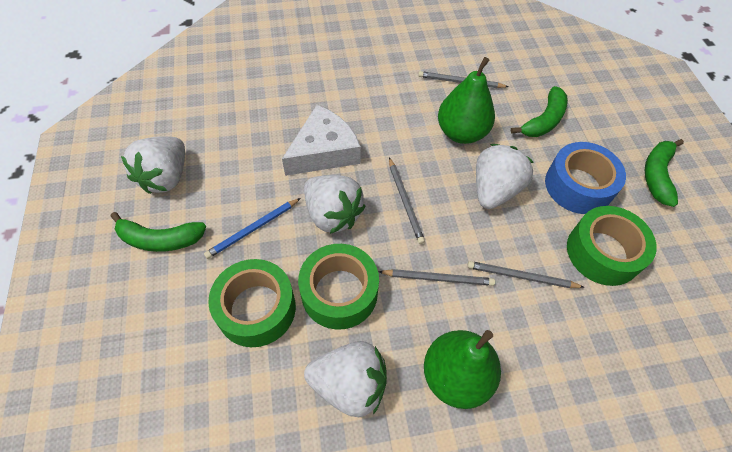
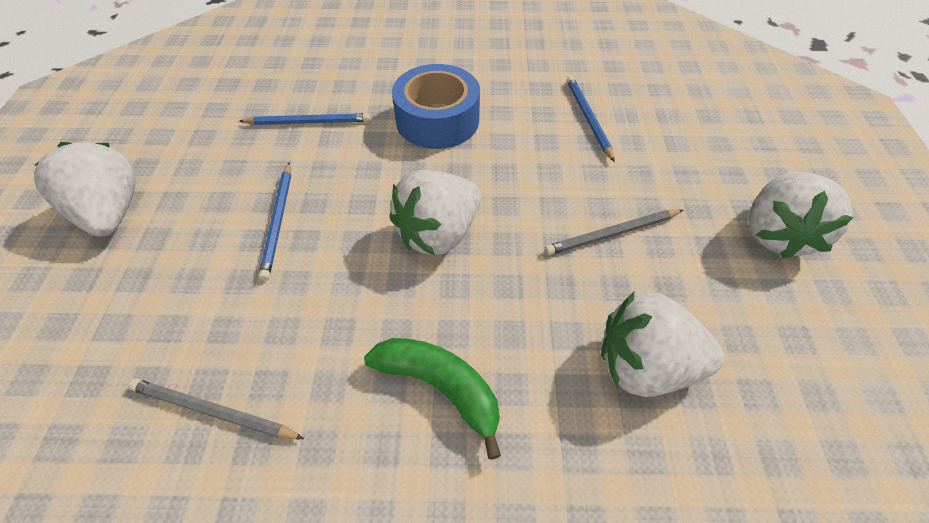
blue pencil: 1 -> 3
green banana: 3 -> 1
green pear: 2 -> 0
green tape: 3 -> 0
grey pencil: 4 -> 2
white cheese: 1 -> 0

